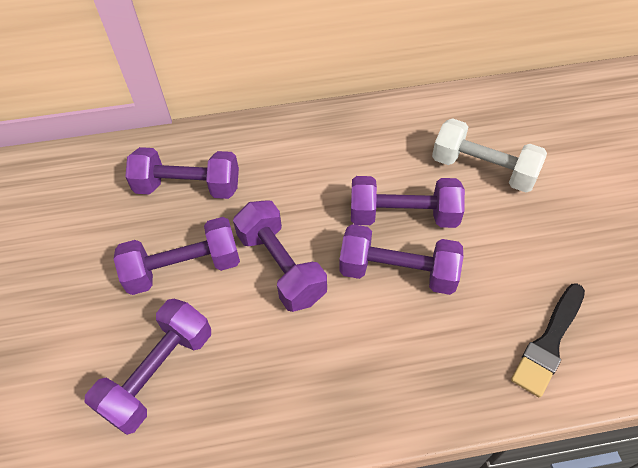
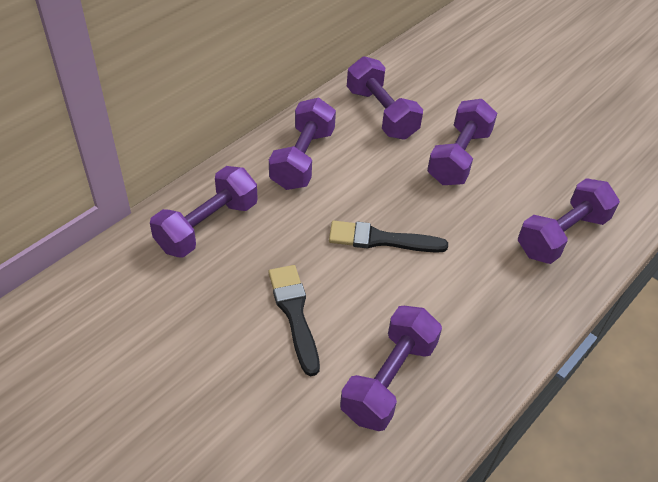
black brush: 1 -> 2
white dumbbell: 1 -> 0

